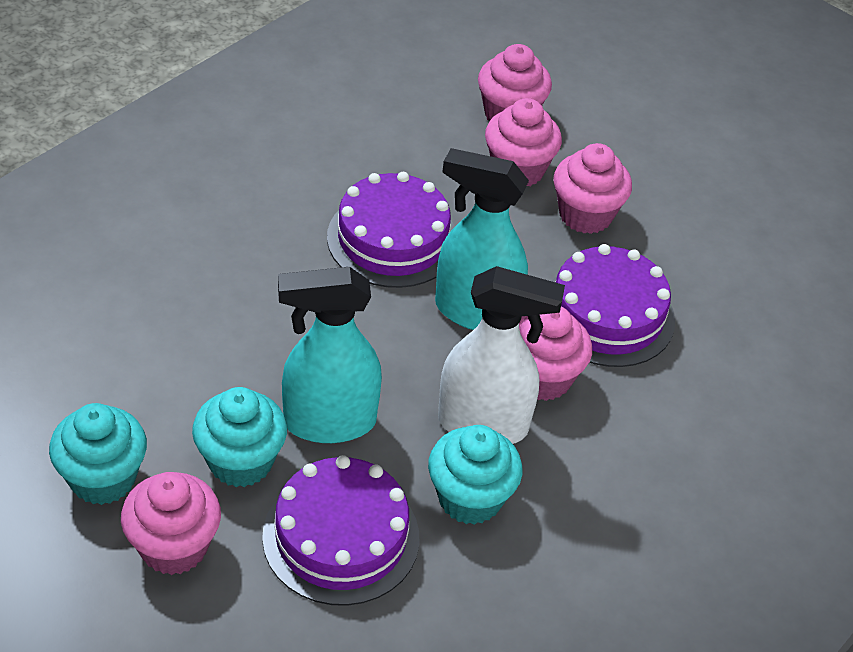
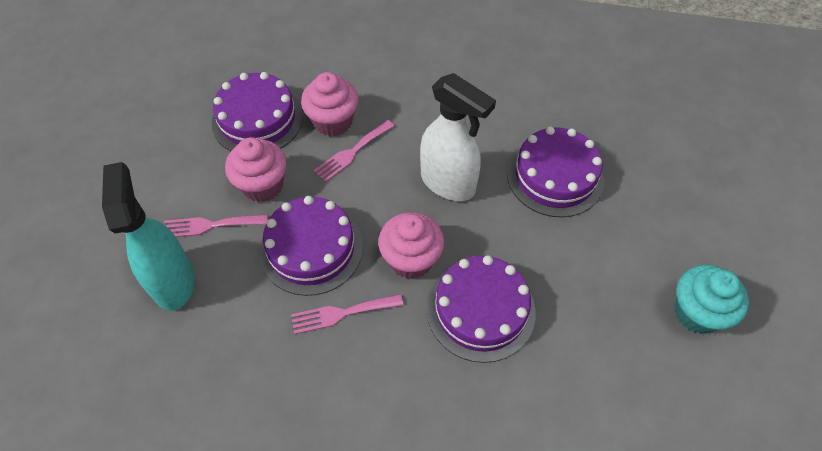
pink cupcake: 5 -> 3
pink fork: 0 -> 3
purple cake: 3 -> 4
turquoise cupcake: 3 -> 1
turquoise spray bottle: 2 -> 1

